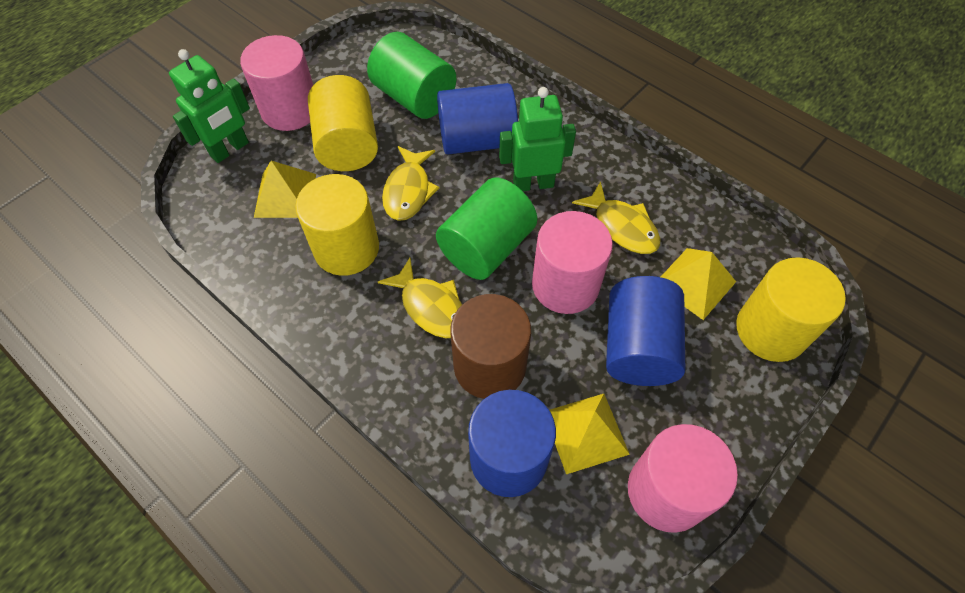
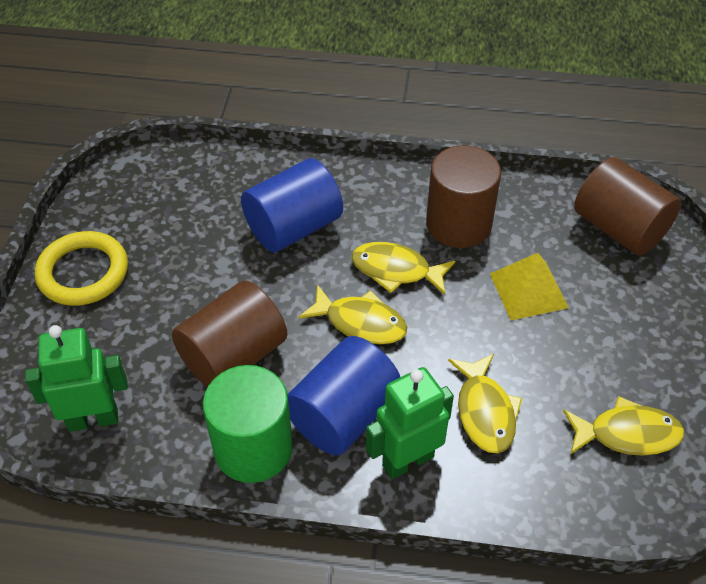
blue cylinder: 3 -> 2
brown cylinder: 1 -> 3
green cylinder: 2 -> 1
pink cylinder: 3 -> 0
yellow cylinder: 3 -> 0
yellow fish: 3 -> 4
yellow pyramid: 3 -> 1
yellow ring: 0 -> 1

